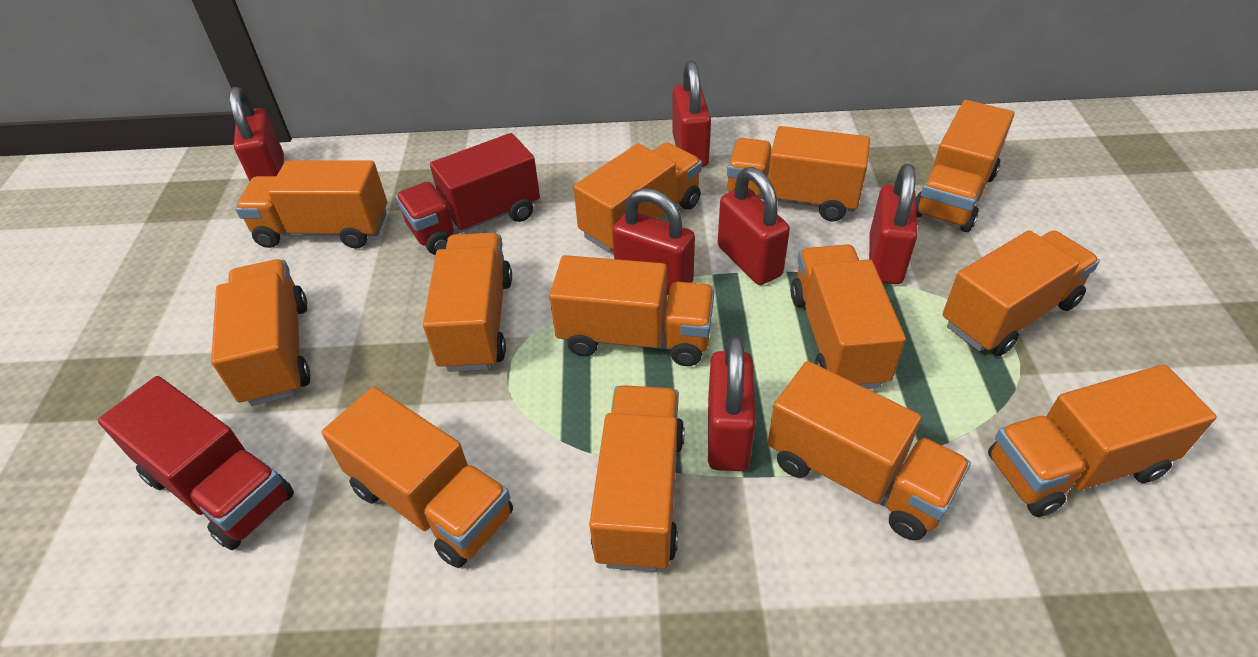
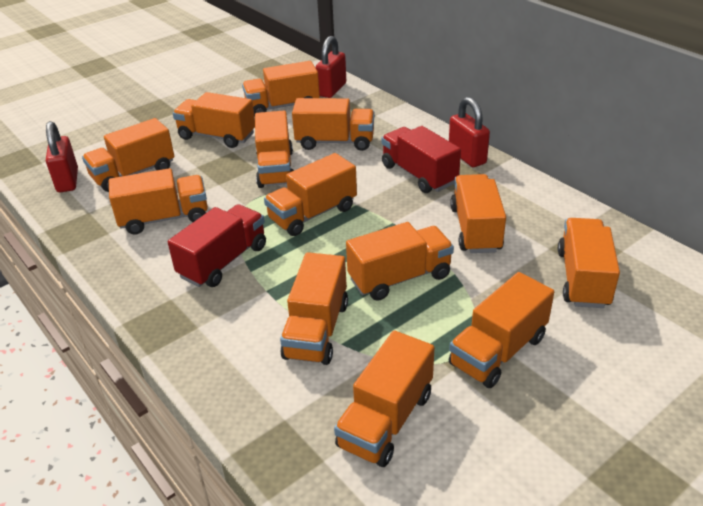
red padlock: 6 -> 3

